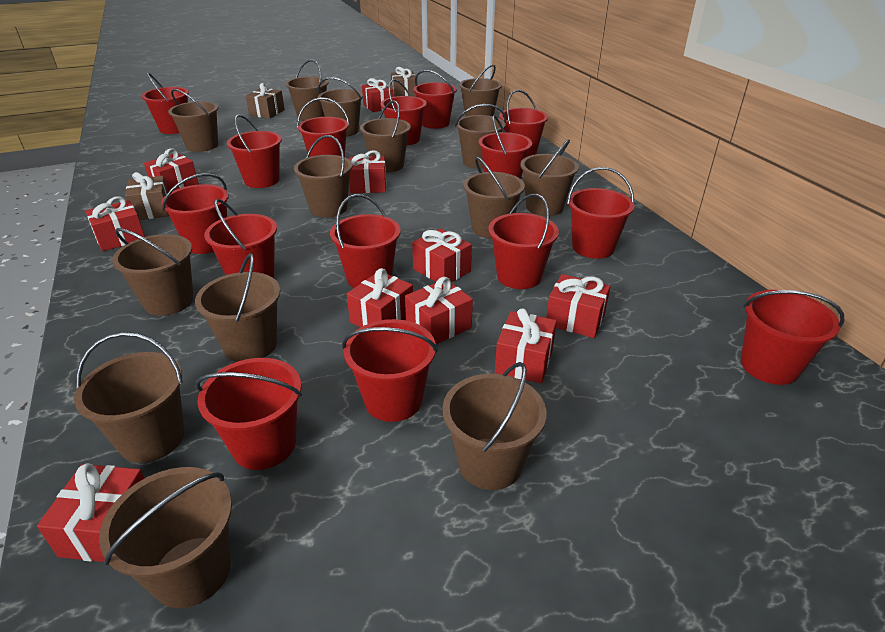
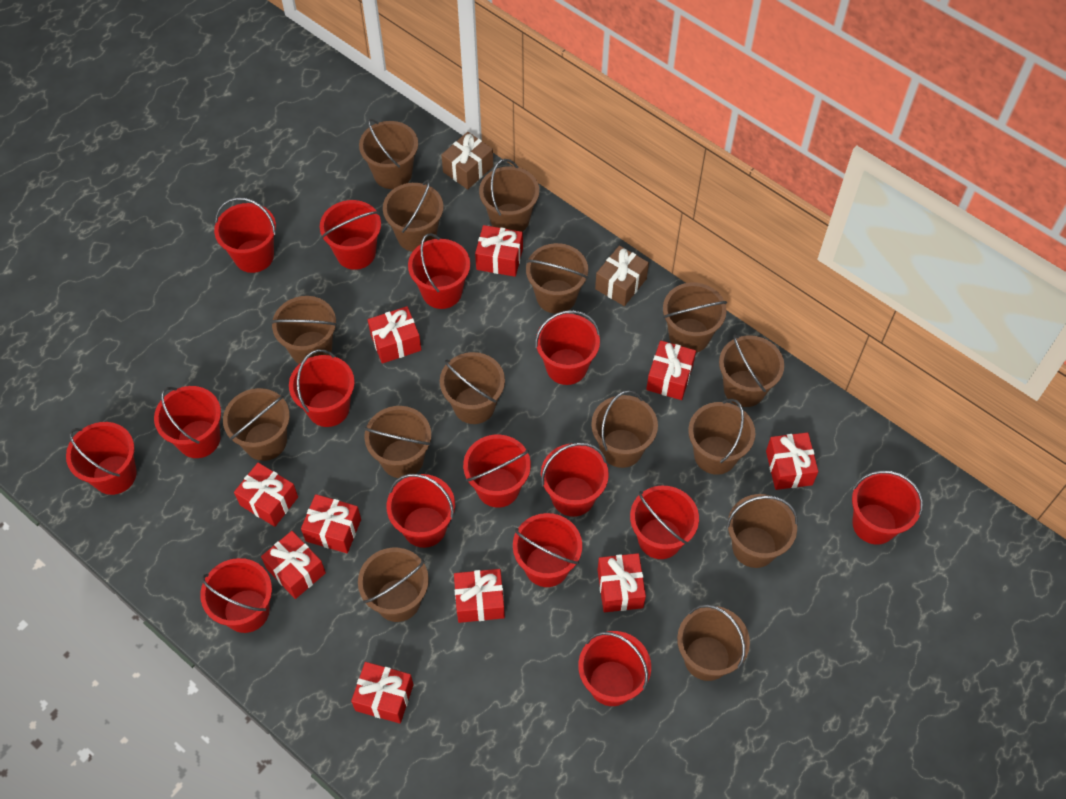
brown bucket: 14 -> 15
brown gift: 3 -> 2

